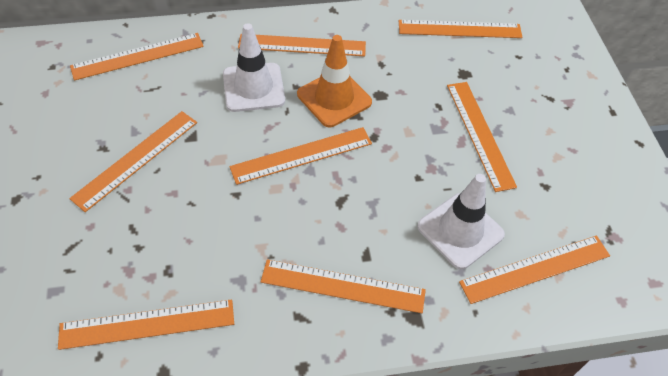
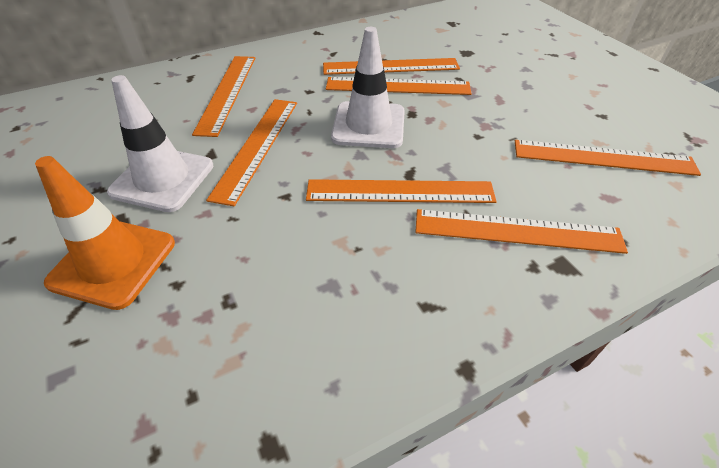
orange ruler: 9 -> 7

